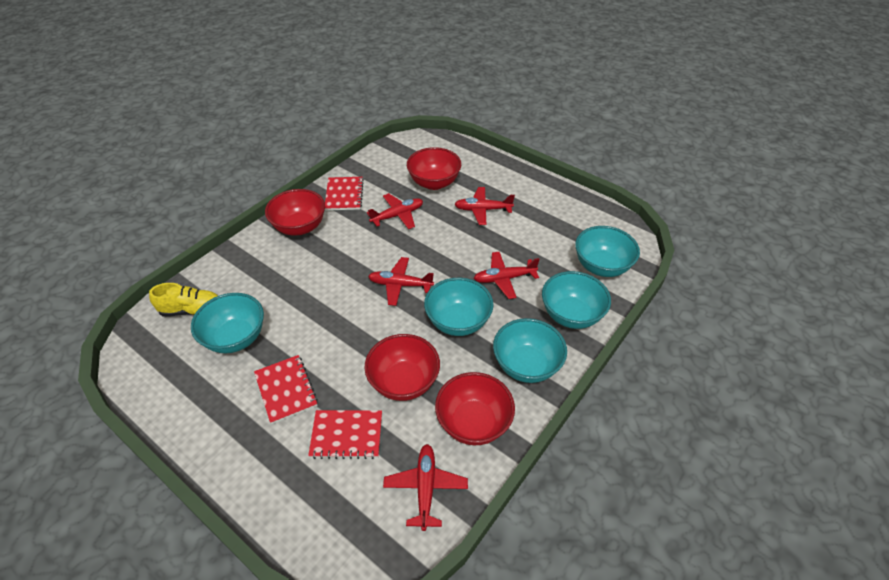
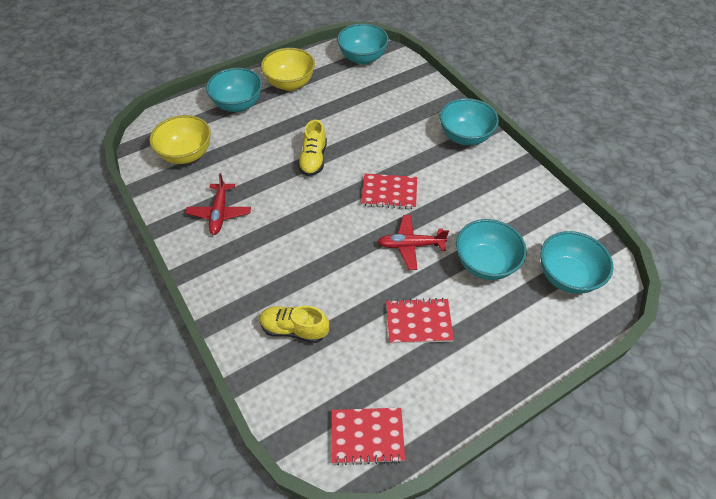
red bowl: 4 -> 0
red plane: 5 -> 2
yellow bowl: 0 -> 2
yellow shoe: 1 -> 2

